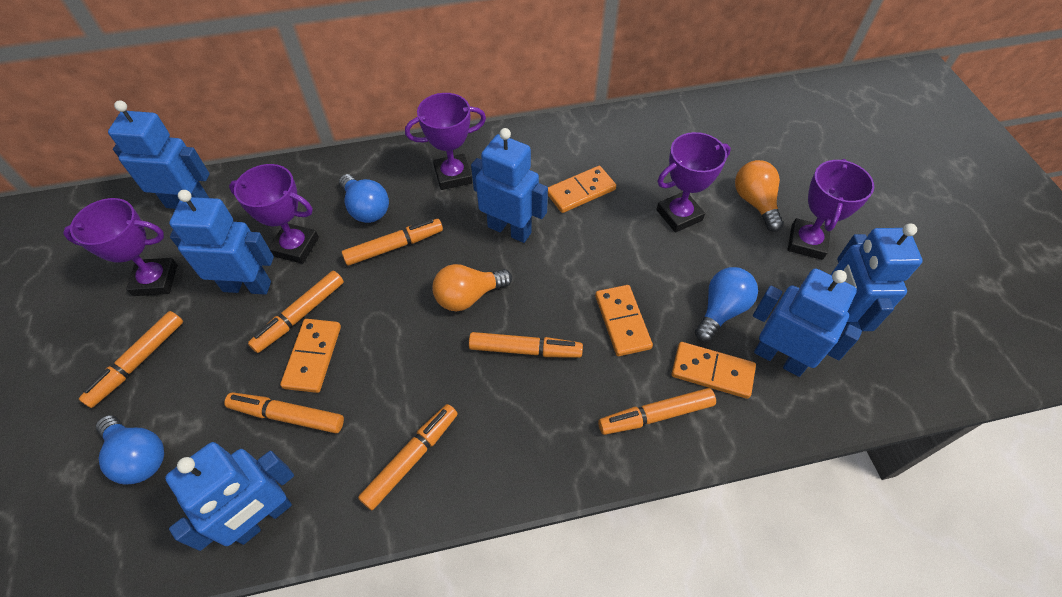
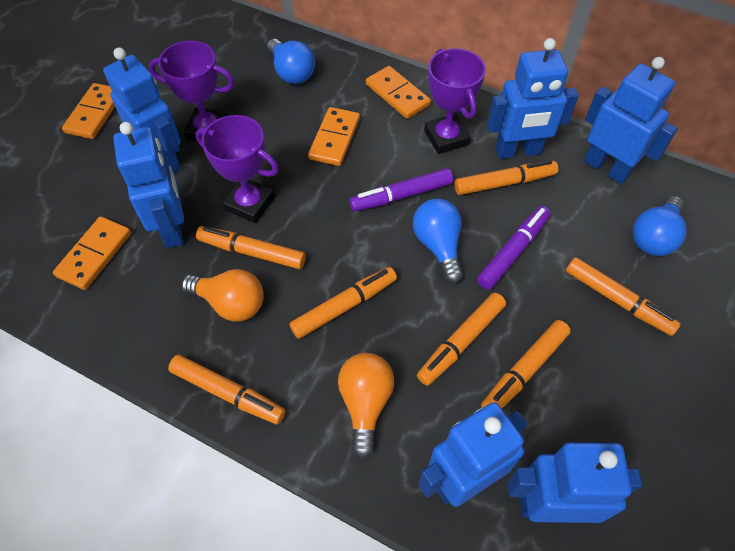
purple marker: 0 -> 2
purple trophy: 5 -> 3

